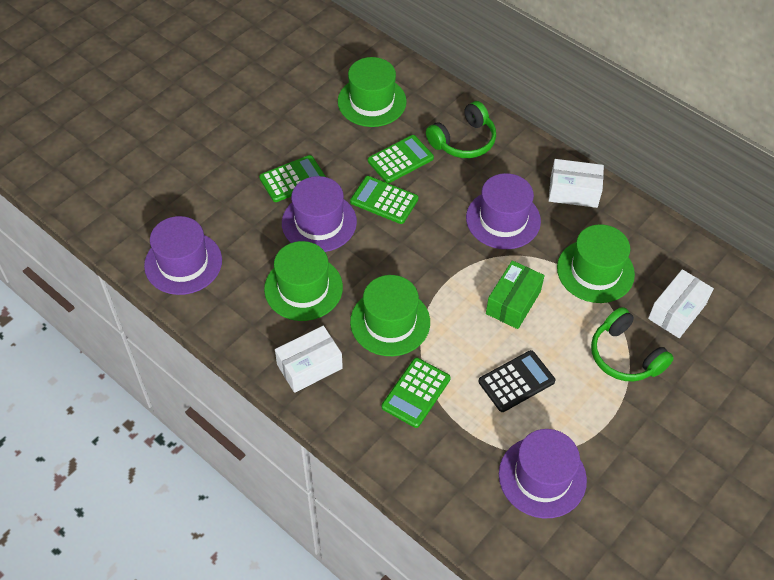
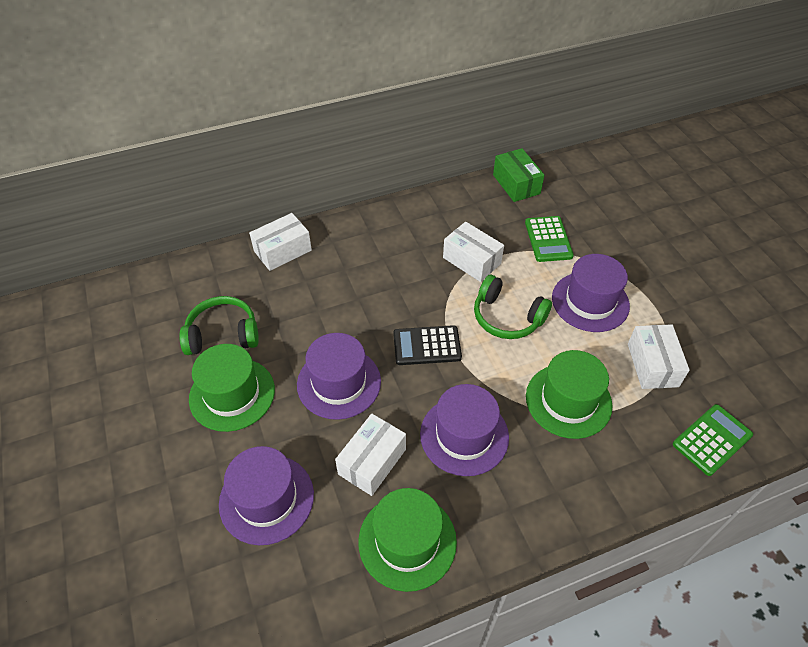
green calculator: 4 -> 2
green hat: 4 -> 3
white box: 3 -> 4

